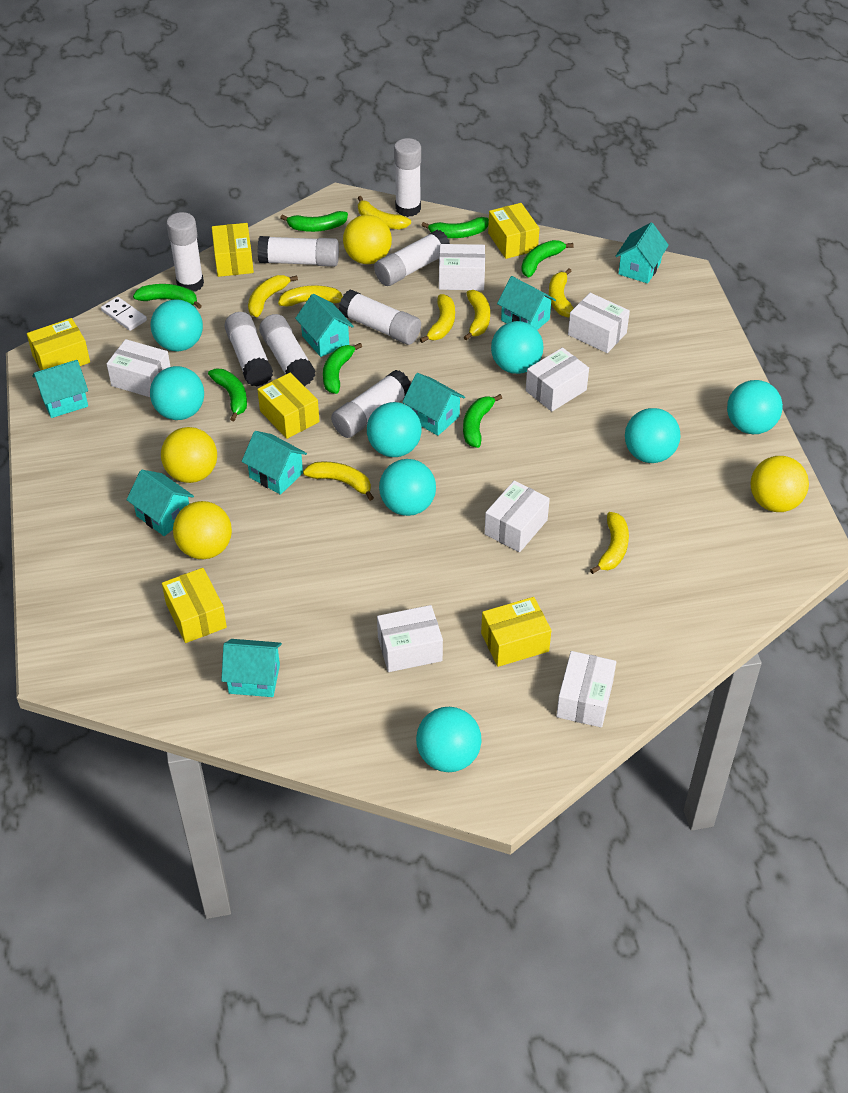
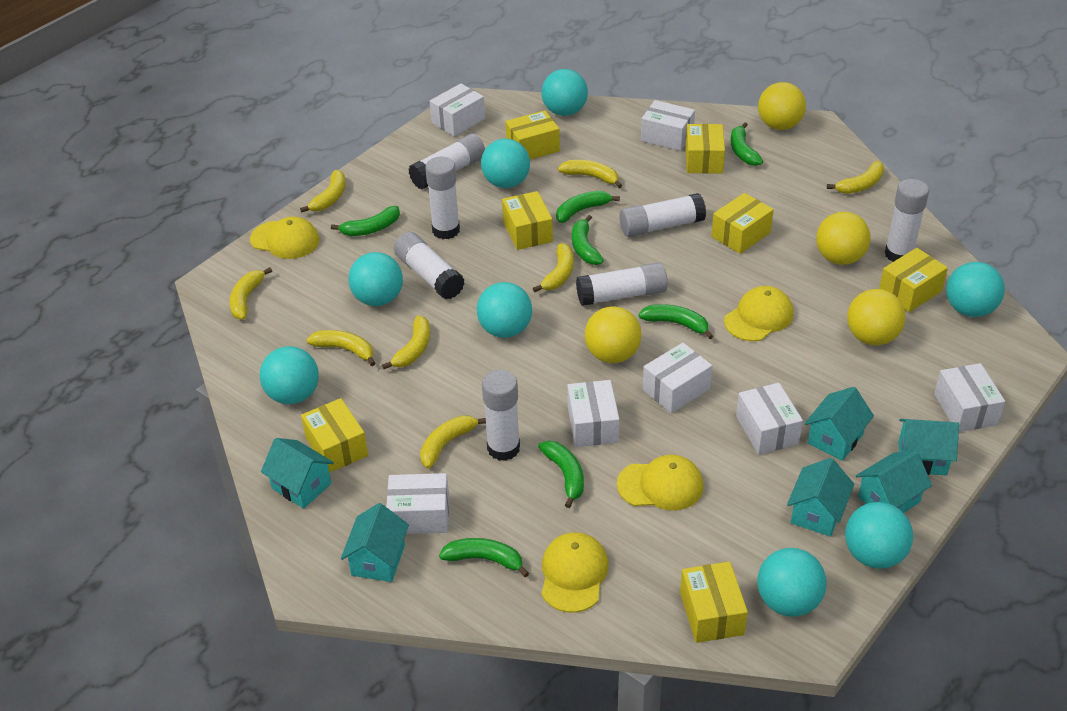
turquoise house: 8 -> 6
white domino: 1 -> 0
white glue stick: 8 -> 7
yellow box: 6 -> 7
yellow cap: 0 -> 4

